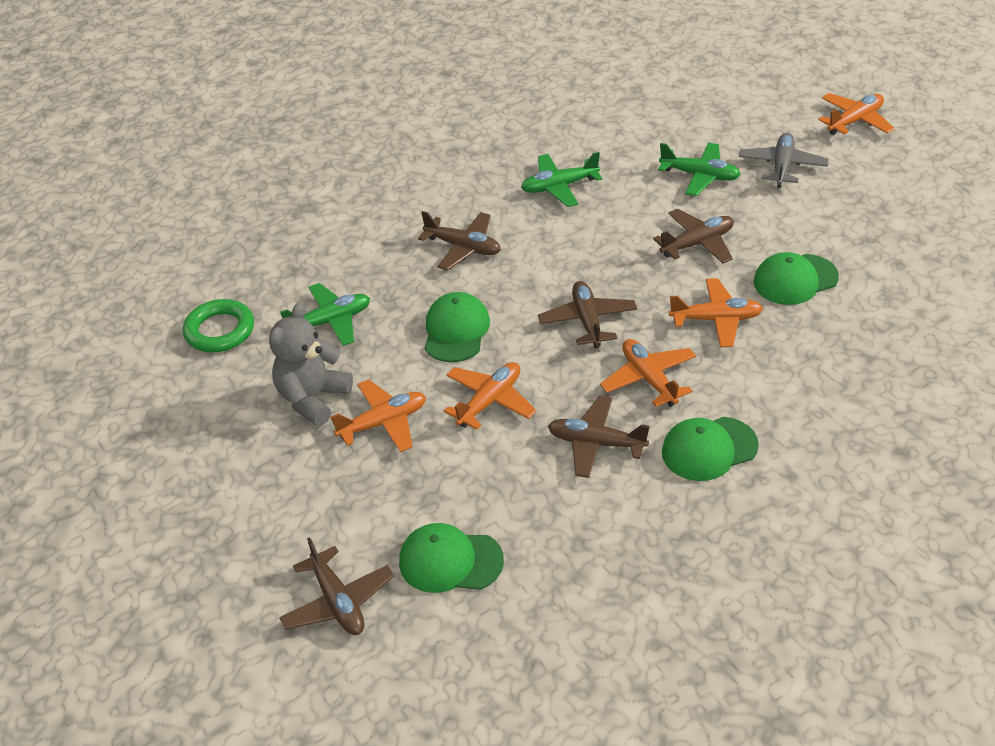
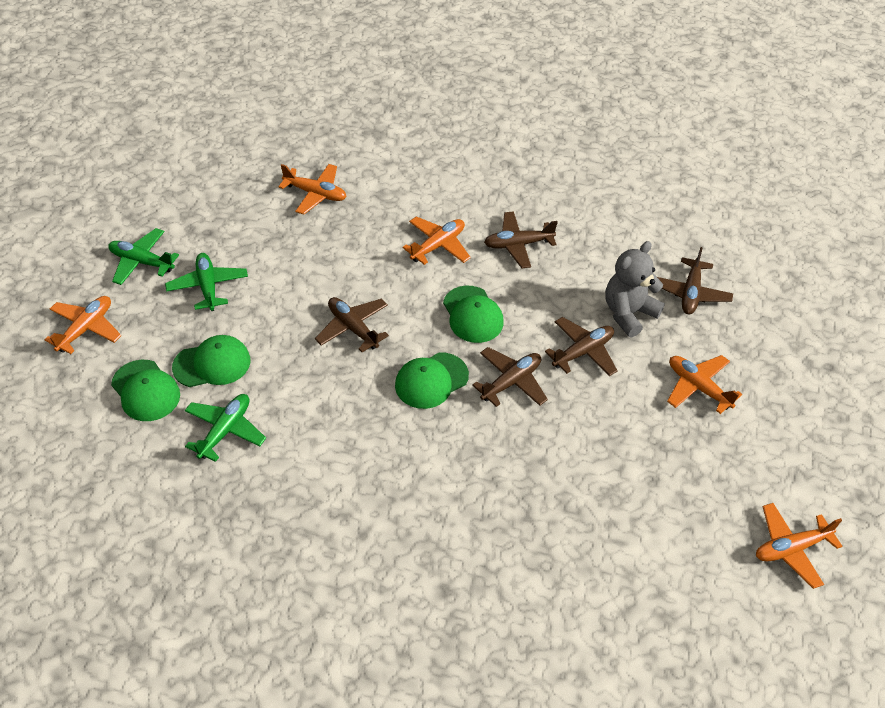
green ring: 1 -> 0
grey plane: 1 -> 0

